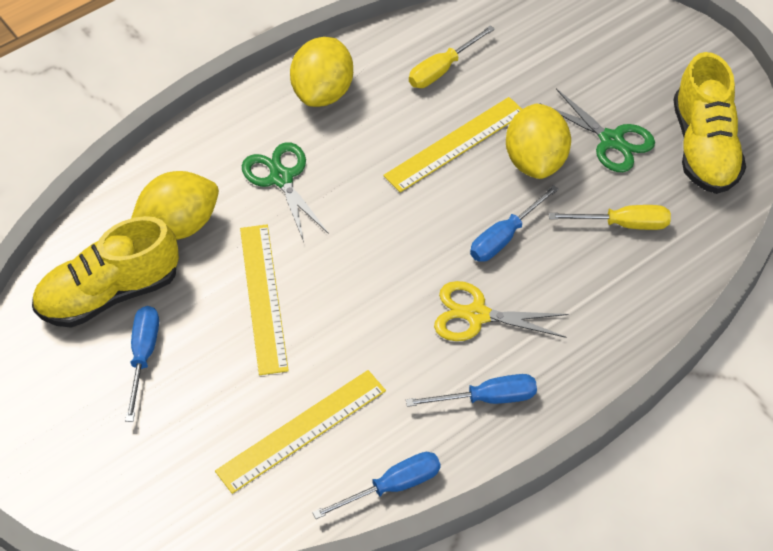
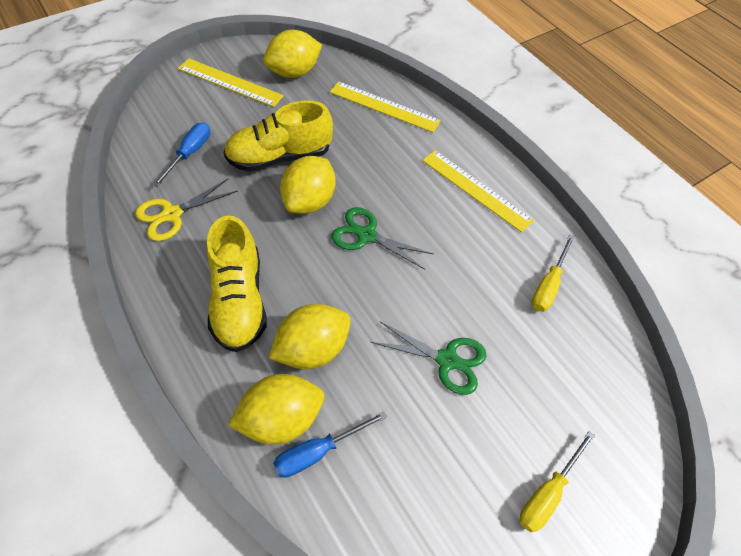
blue screwdriver: 4 -> 2
yellow lemon: 3 -> 4

